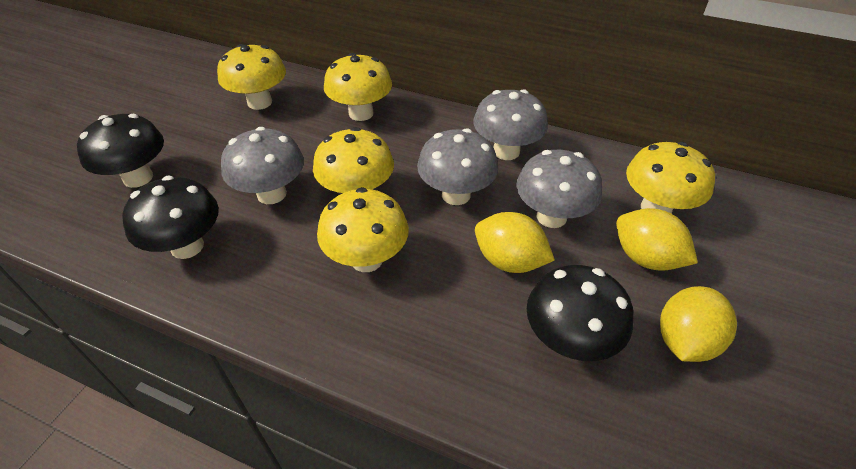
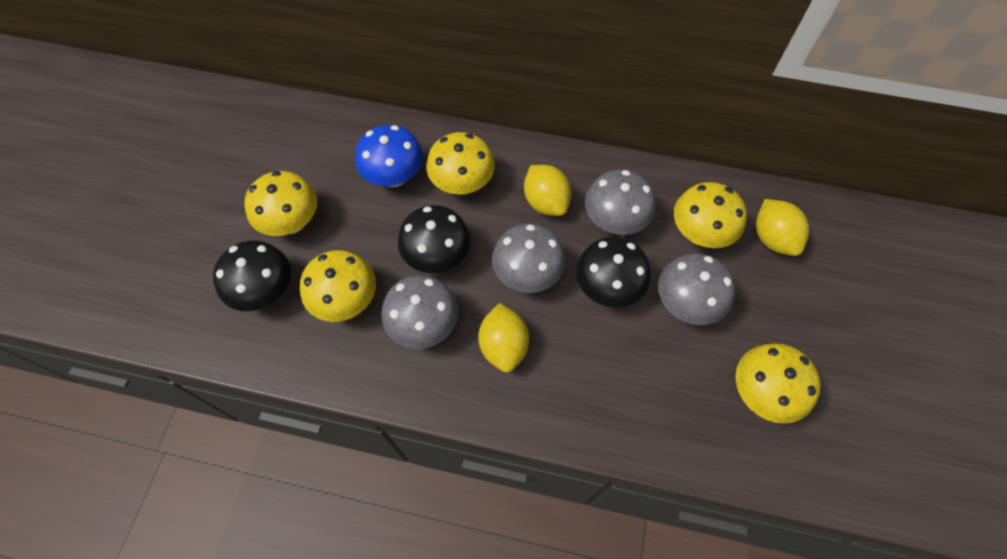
blue mushroom: 0 -> 1

